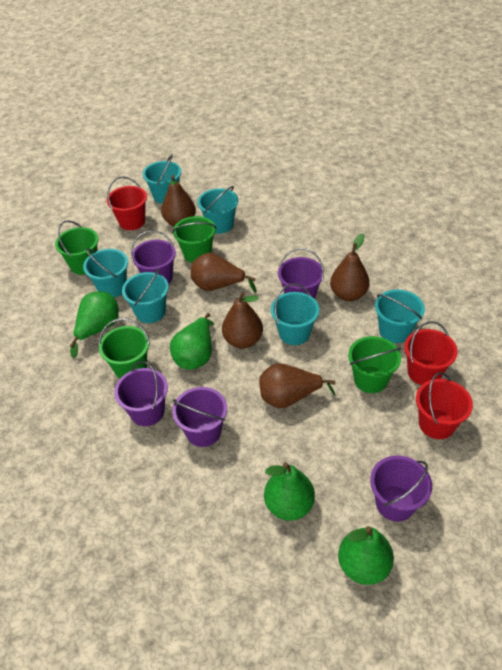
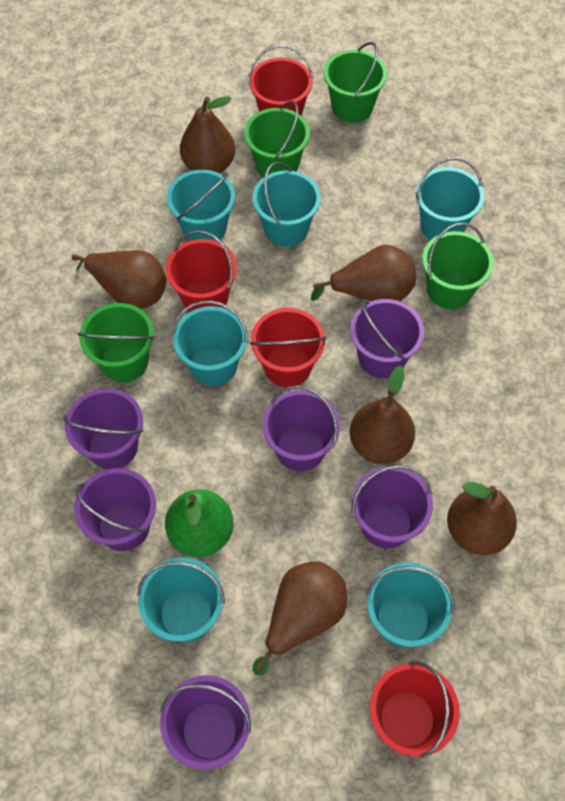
brown pear: 5 -> 6
green pear: 4 -> 1
purple bucket: 5 -> 6
red bucket: 3 -> 4

